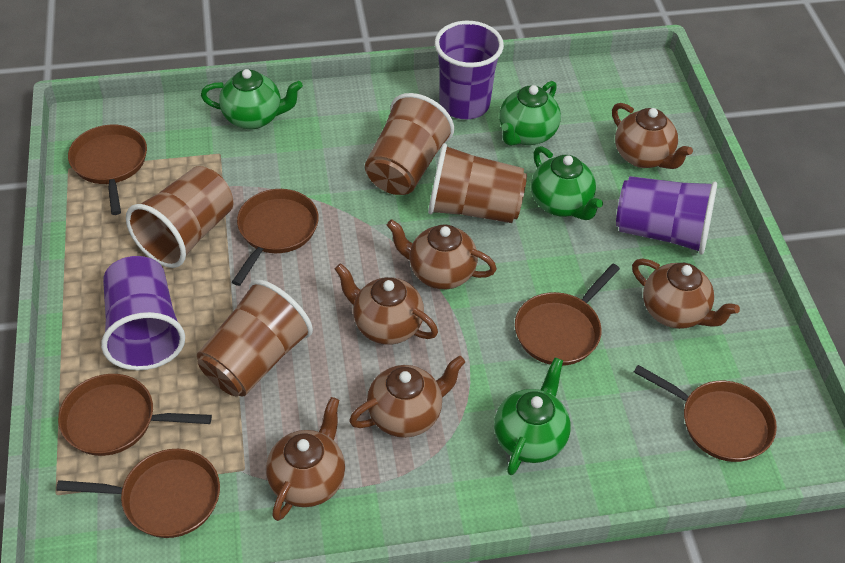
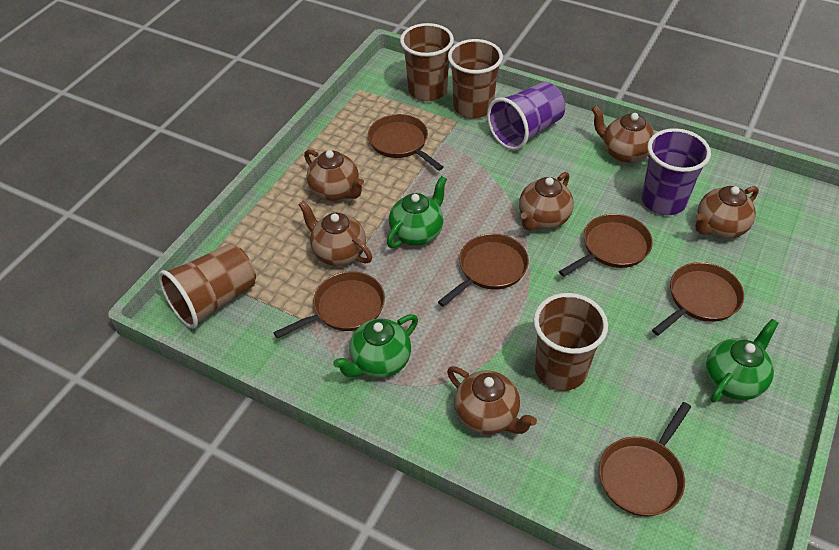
green teapot: 4 -> 3
purple cup: 3 -> 2

